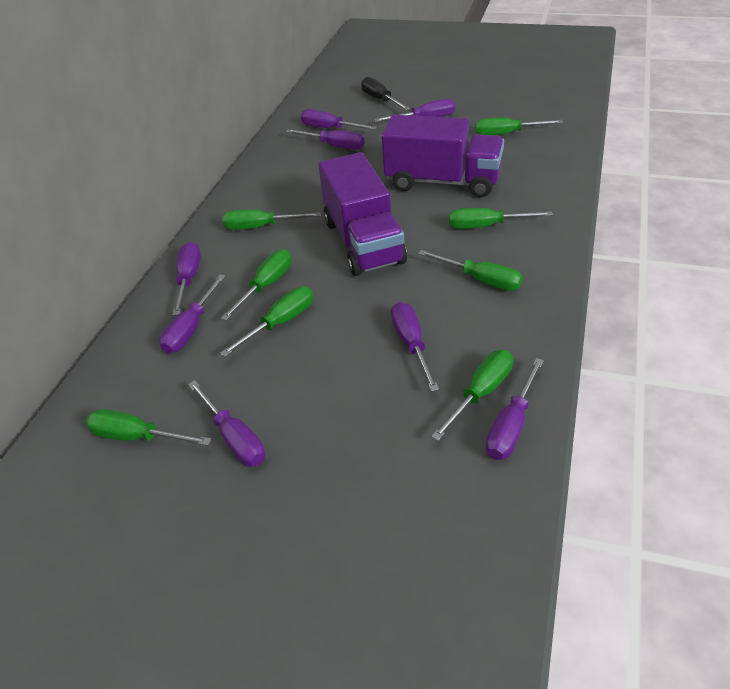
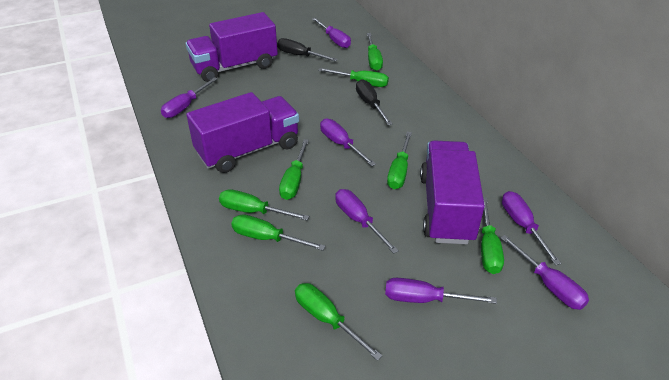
black screwdriver: 1 -> 2
purple screwdriver: 8 -> 7
purple truck: 2 -> 3

